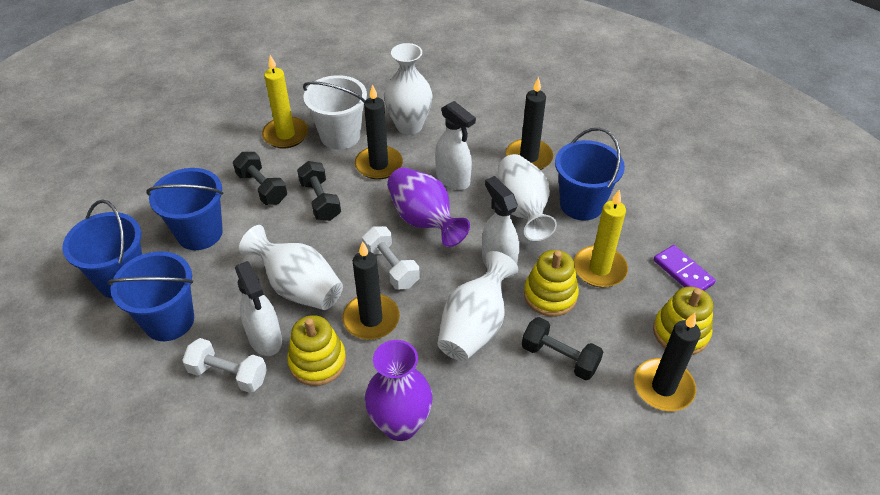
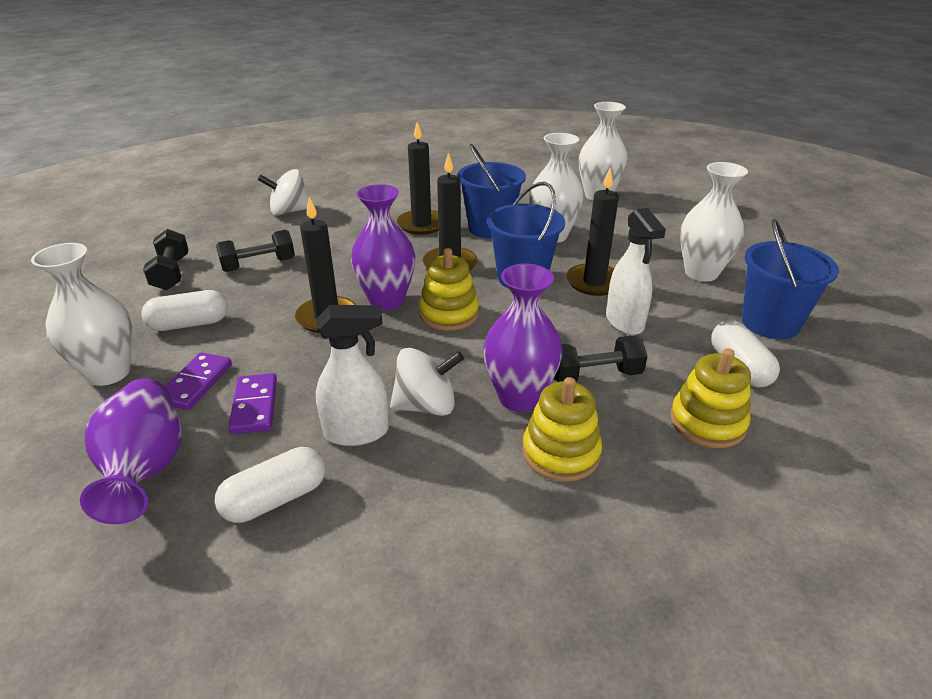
blue bucket: 4 -> 3
purple domino: 1 -> 2
purple vase: 2 -> 3
white bucket: 1 -> 0
white capsule: 0 -> 3
white dumbbell: 2 -> 0
white spinning top: 0 -> 2
white spray bottle: 3 -> 2
yellow candle: 2 -> 0

